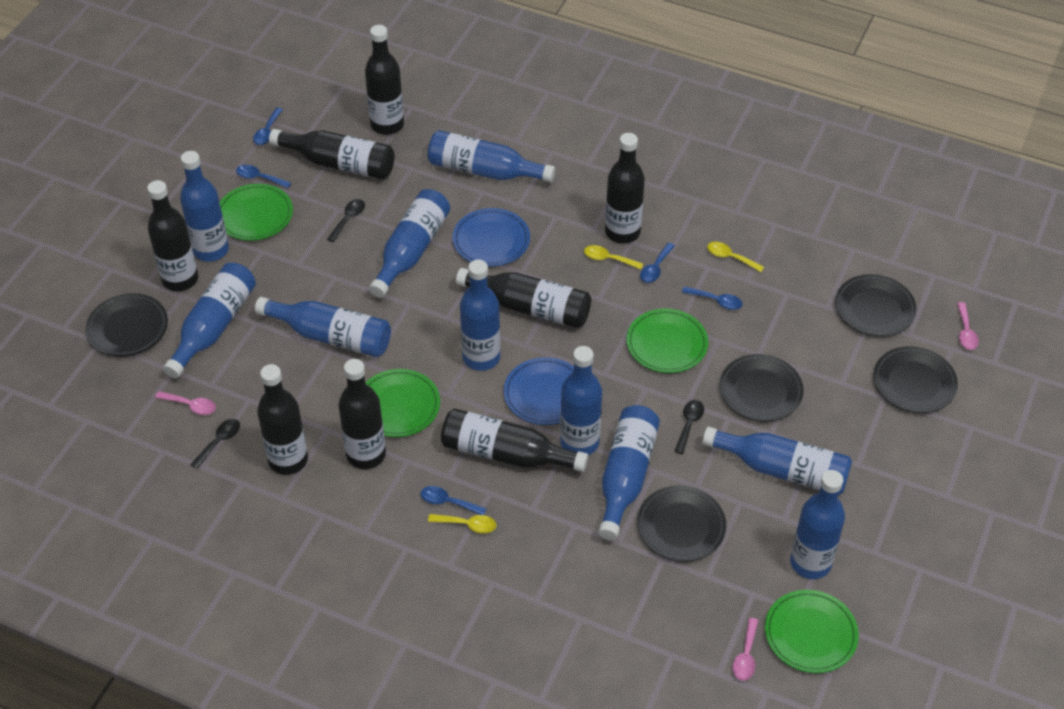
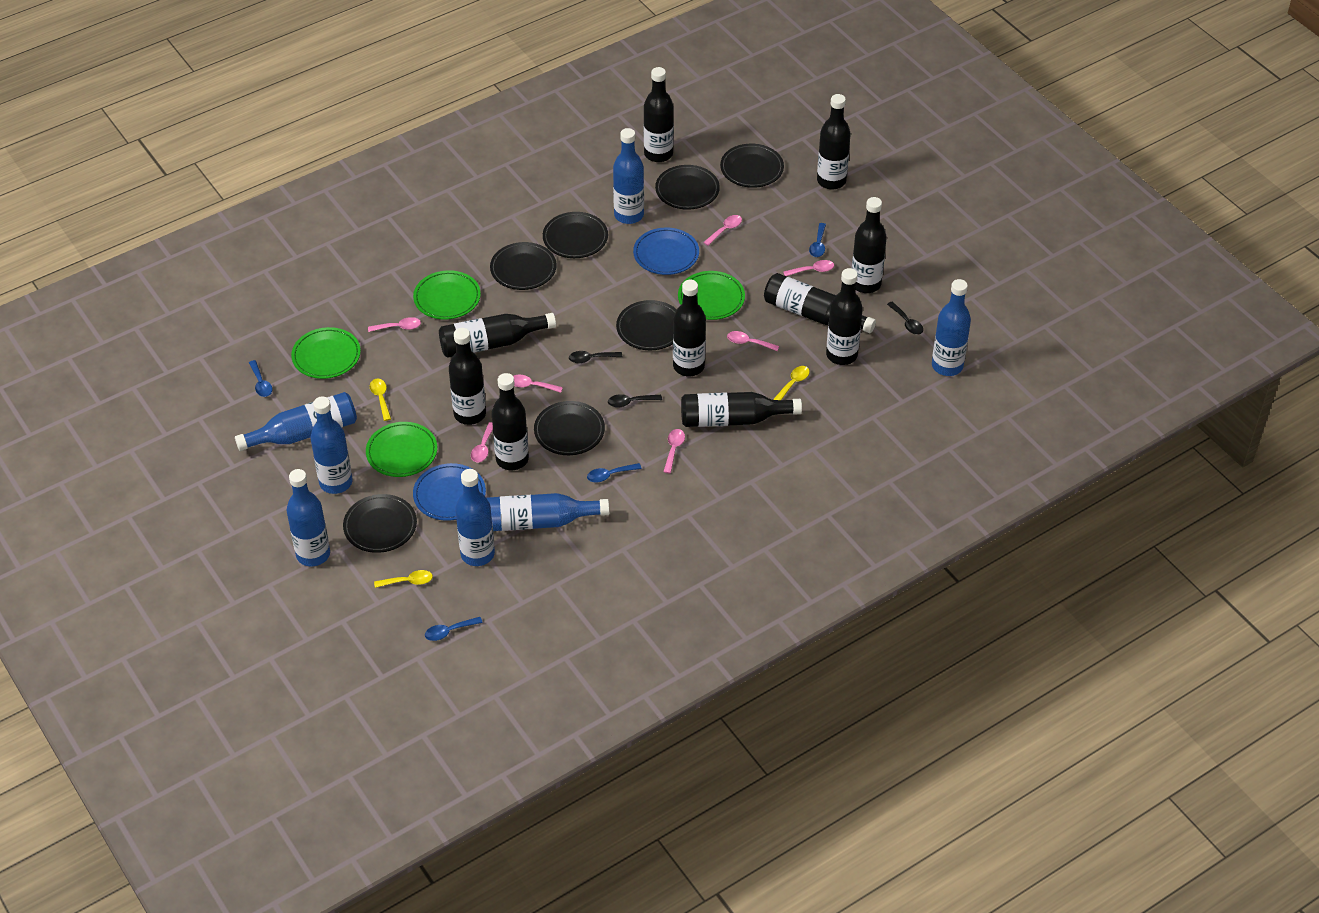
black bottle: 8 -> 10
black plate: 5 -> 7
blue bottle: 10 -> 7
blue spoon: 5 -> 4
pink spoon: 3 -> 7

